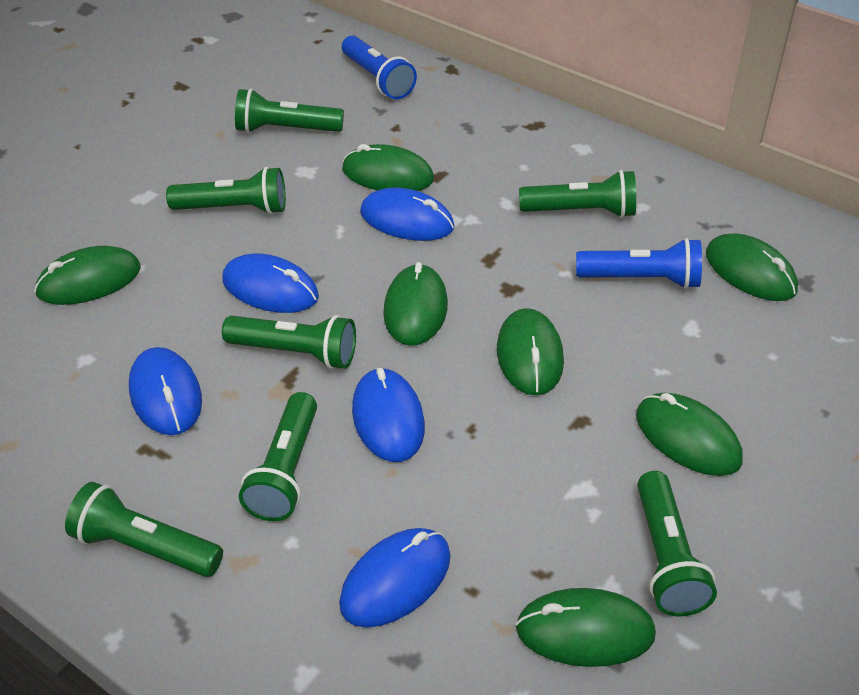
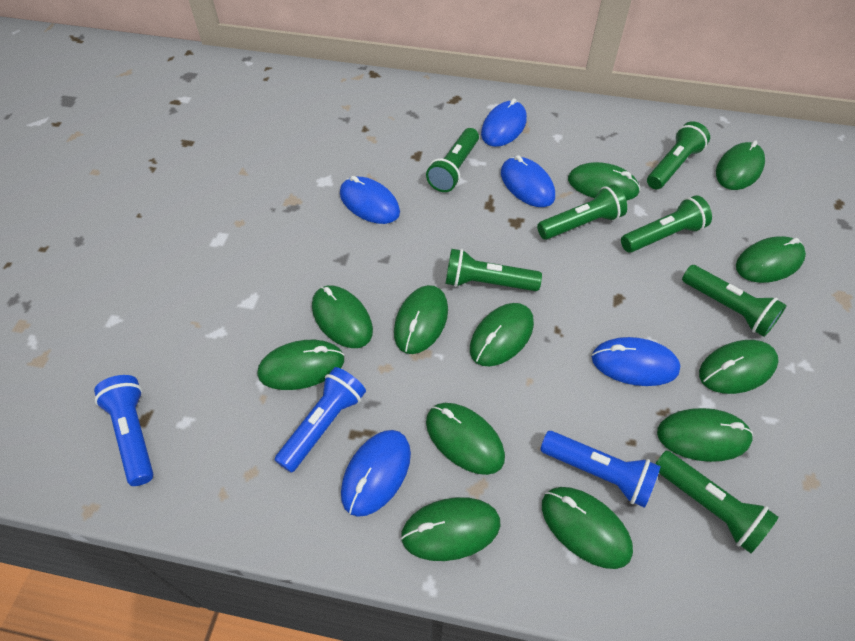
blue flashlight: 2 -> 3
green mouse: 7 -> 12

